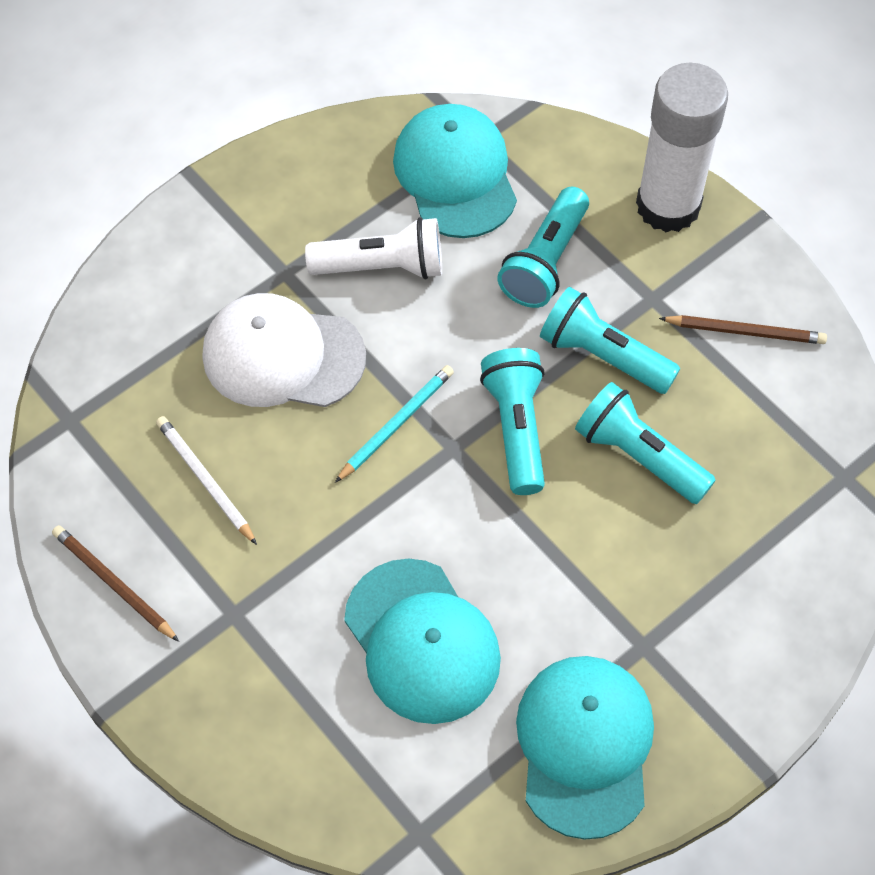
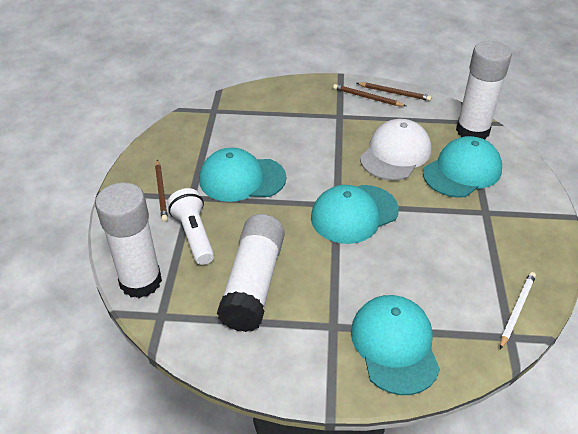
brown pencil: 2 -> 3
turquoise cap: 3 -> 4
turquoise flashlight: 4 -> 0
turquoise pencil: 1 -> 0
white glue stick: 1 -> 3

